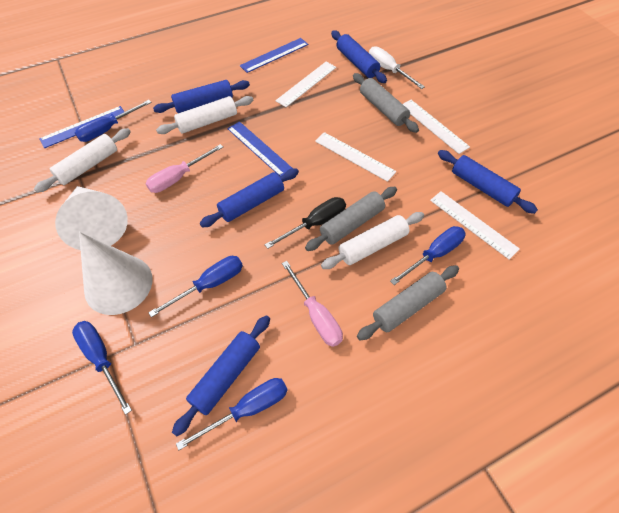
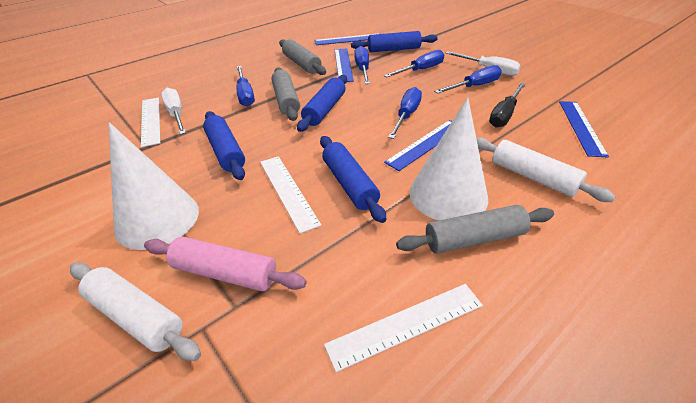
blue rolling pin: 5 -> 4
blue ruler: 3 -> 4
pink rolling pin: 0 -> 1
pink screwdriver: 2 -> 0
white rolling pin: 3 -> 2
white ruler: 4 -> 3
white screwdriver: 1 -> 2

